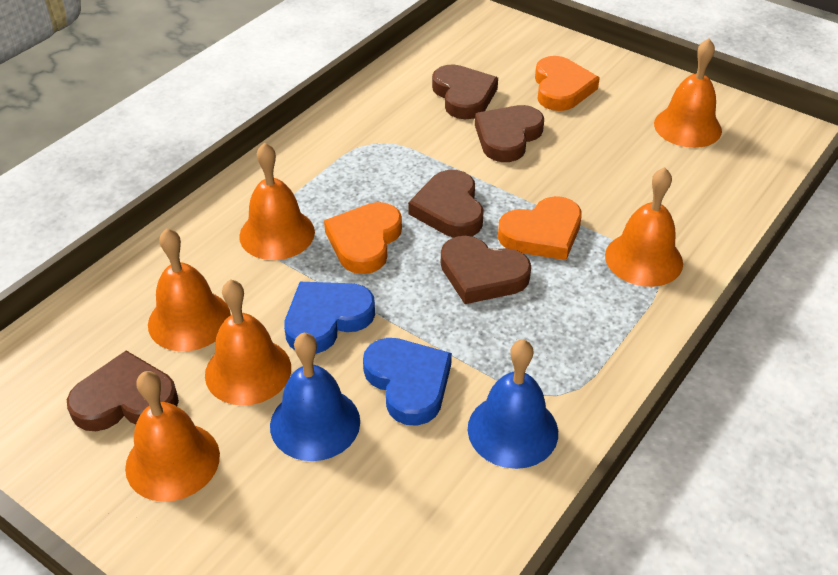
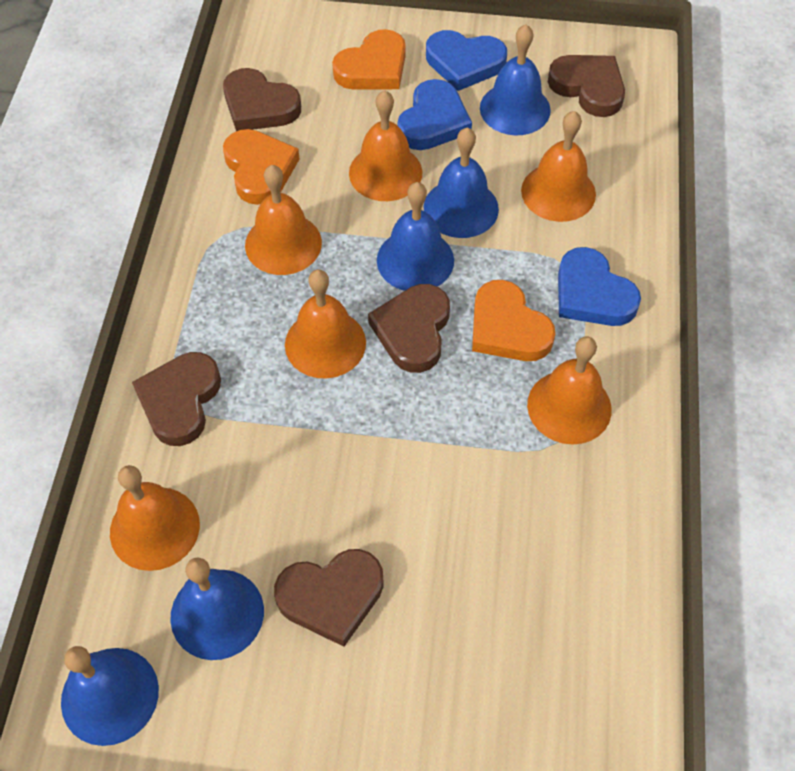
blue bell: 2 -> 5
blue heart: 2 -> 3

